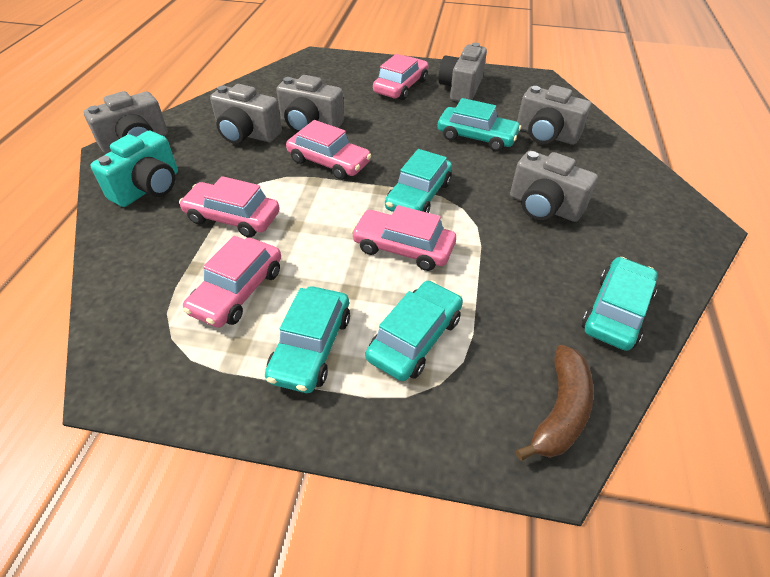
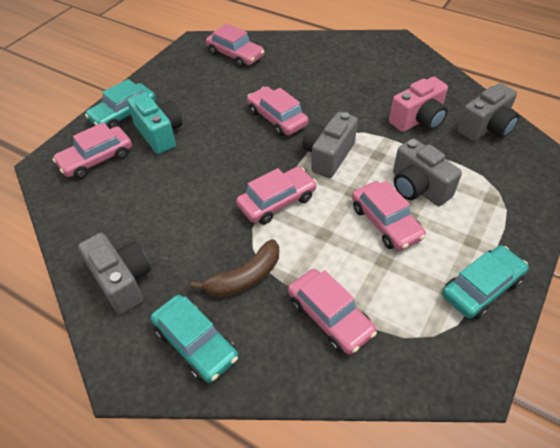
grey camera: 6 -> 4
pink camera: 0 -> 1
pink car: 5 -> 6
turquoise car: 5 -> 3

